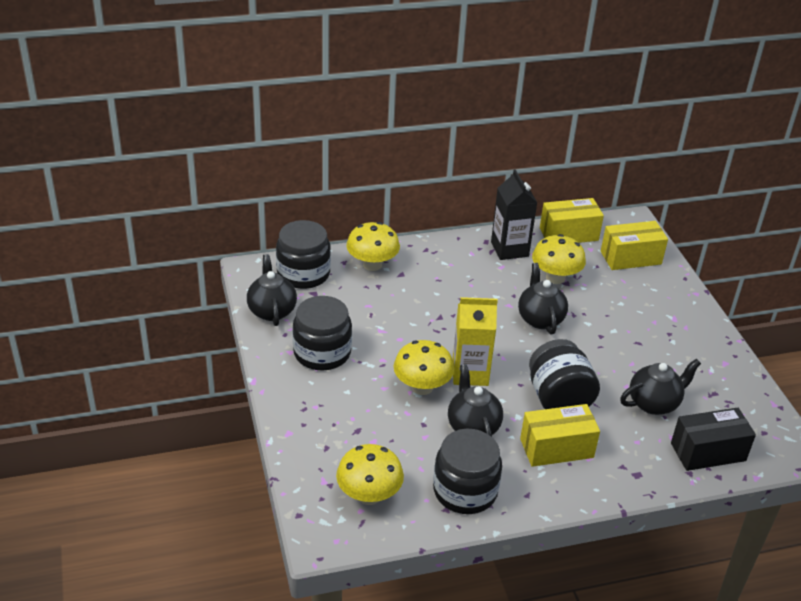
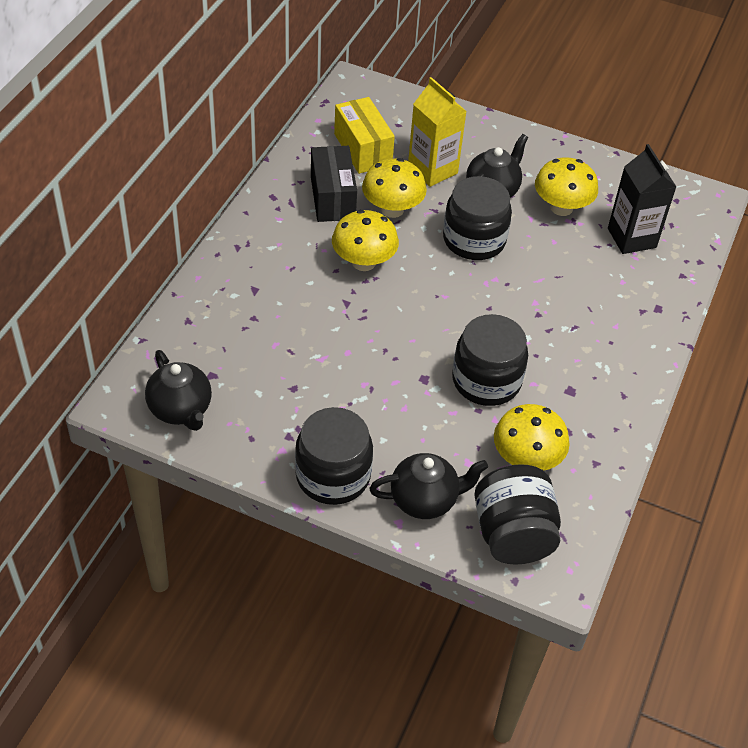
black teapot: 4 -> 3
yellow box: 3 -> 1

